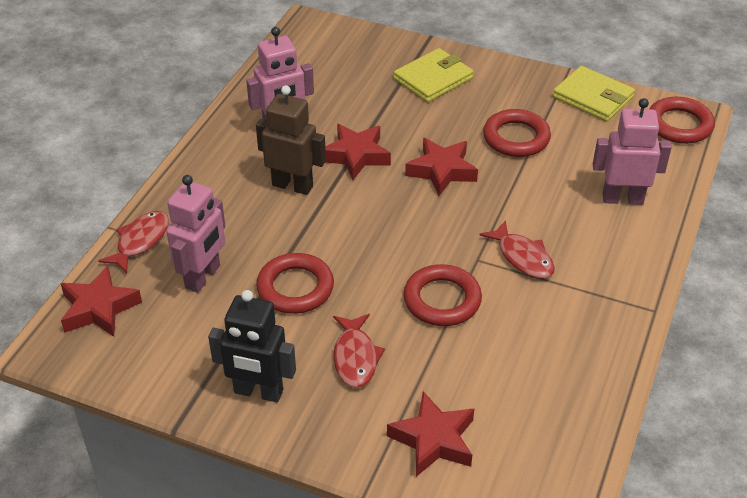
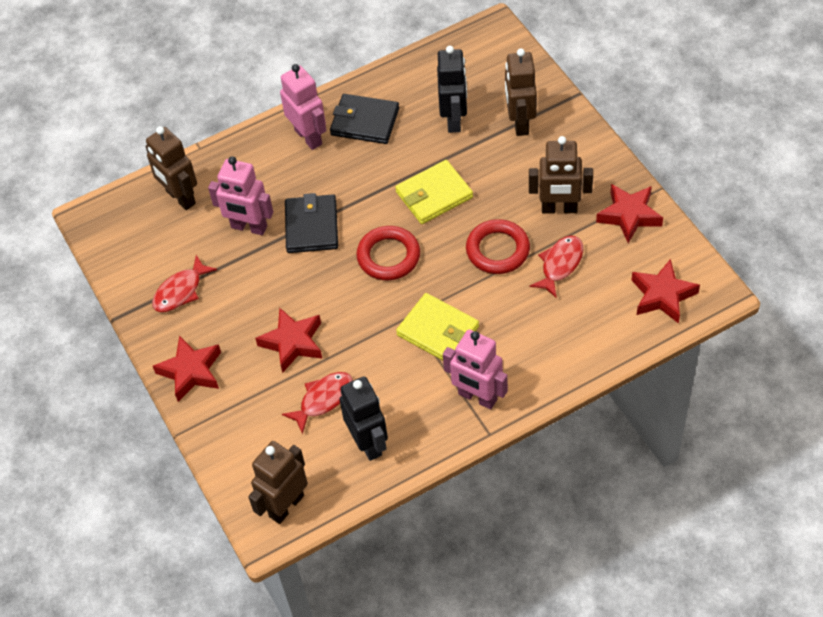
black robot: 1 -> 2
black wallet: 0 -> 2
brown robot: 1 -> 4
red ring: 4 -> 2

